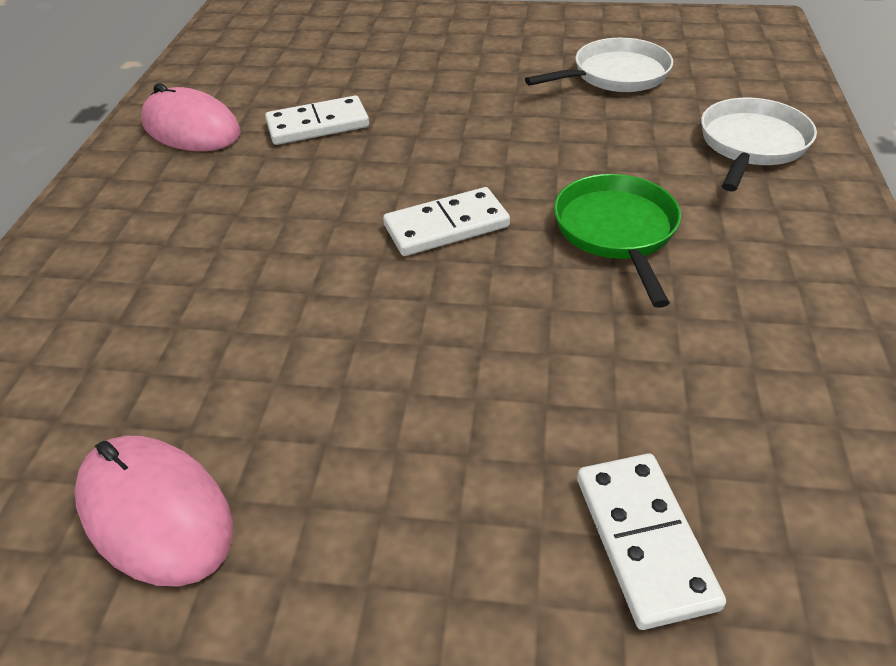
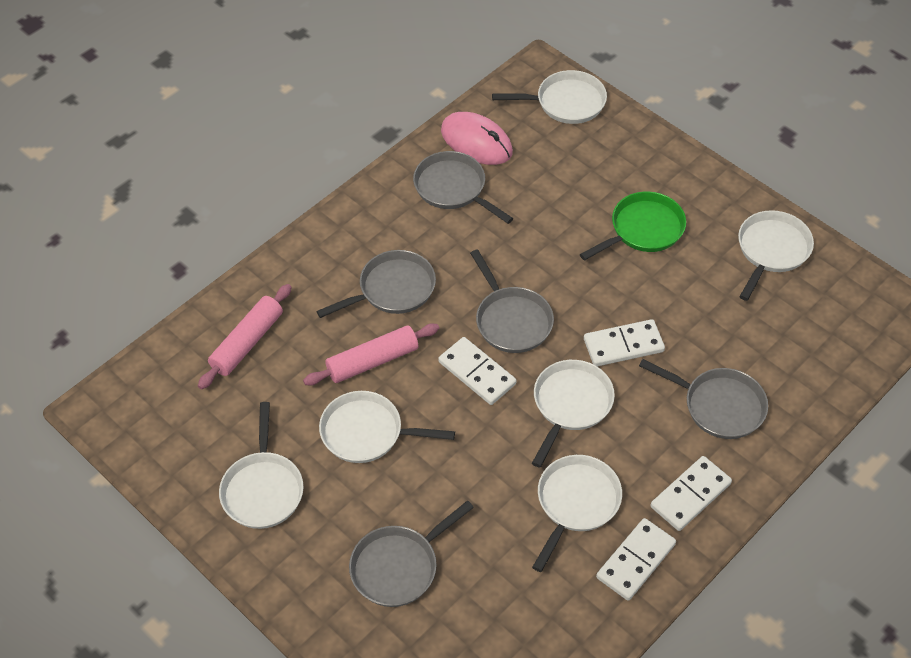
grey pan: 0 -> 5
pink mouse: 2 -> 1
pink rolling pin: 0 -> 2
white domino: 3 -> 4
white pan: 2 -> 6

